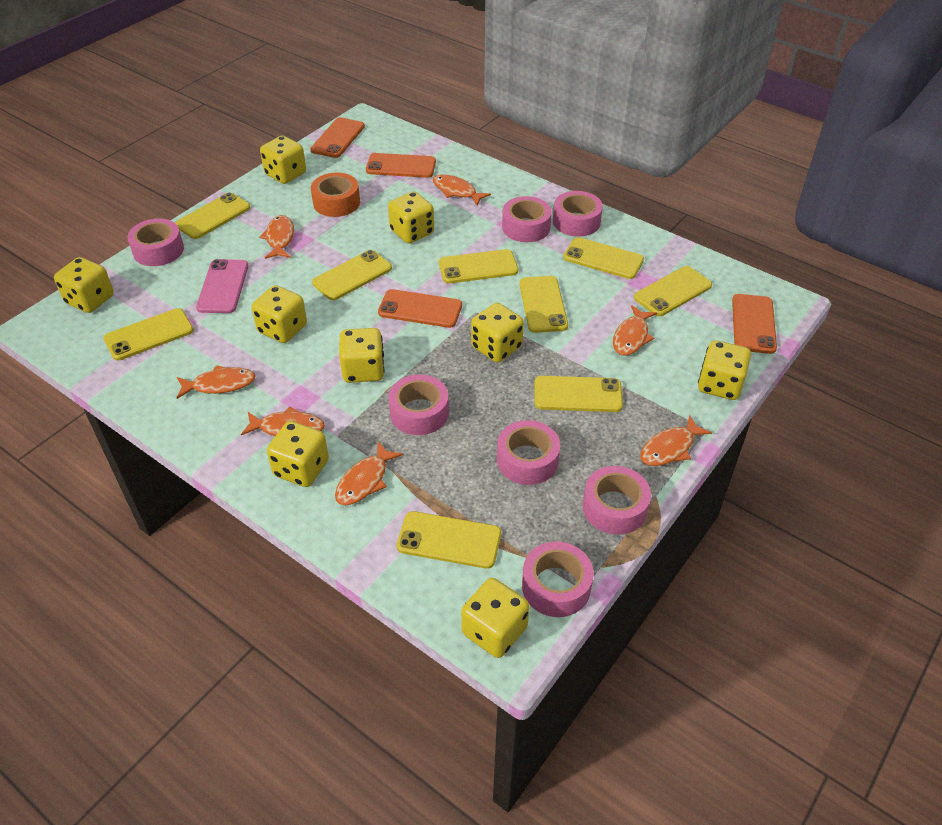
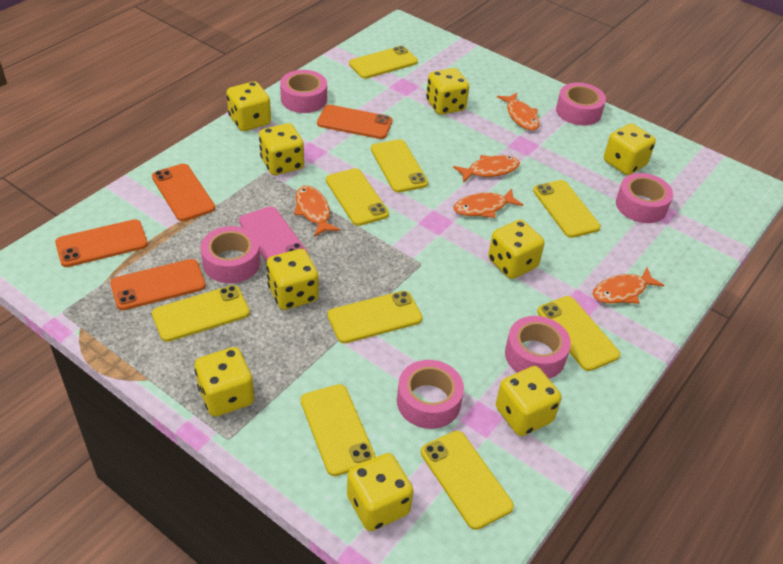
orange fish: 7 -> 5
orange tape: 1 -> 0
pink tape: 7 -> 6

